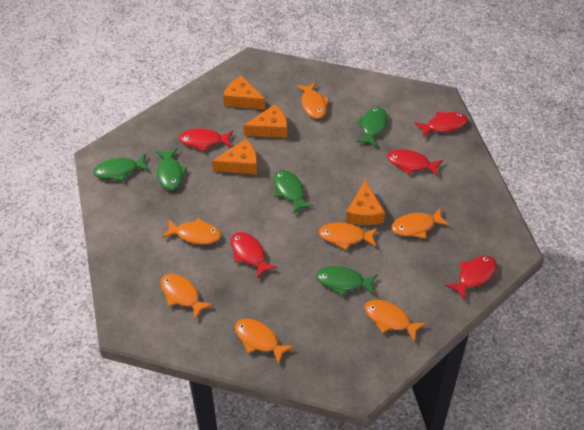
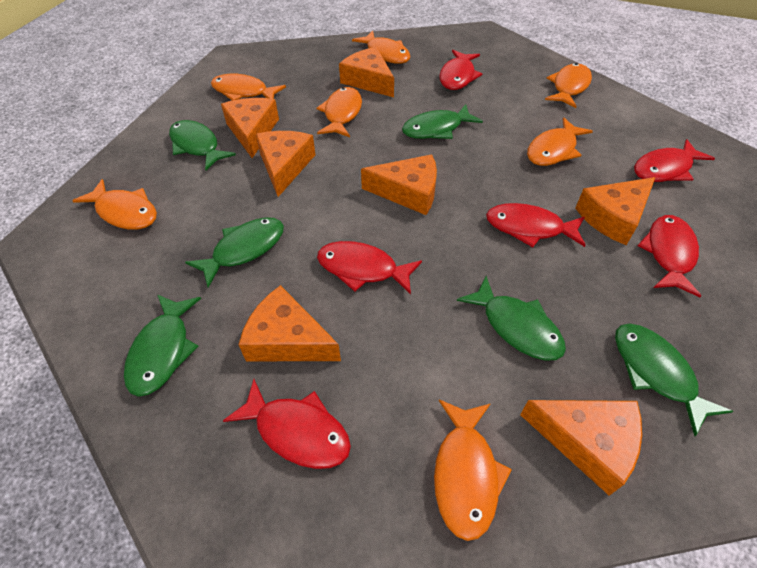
green fish: 5 -> 6
orange cheese: 4 -> 7
red fish: 5 -> 6

